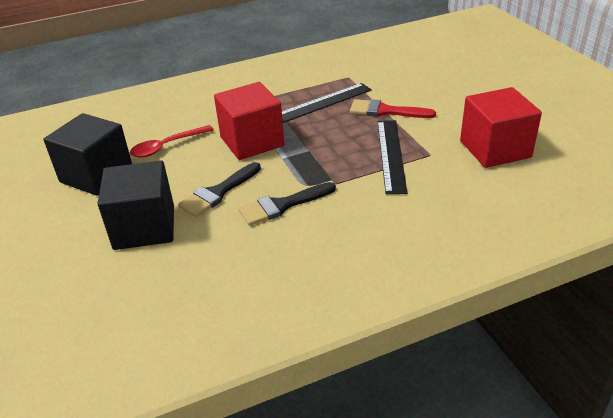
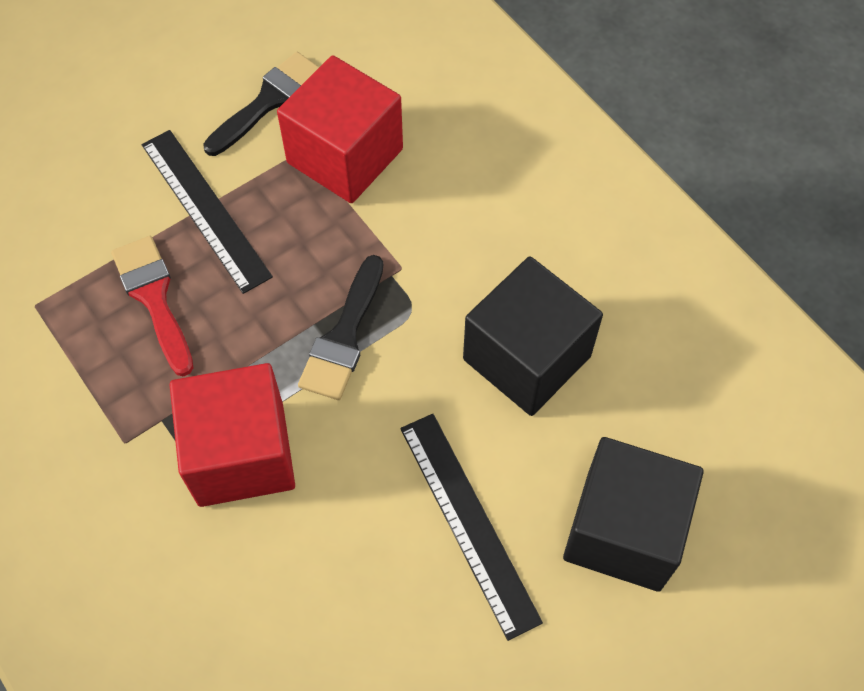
red spoon: 1 -> 0

